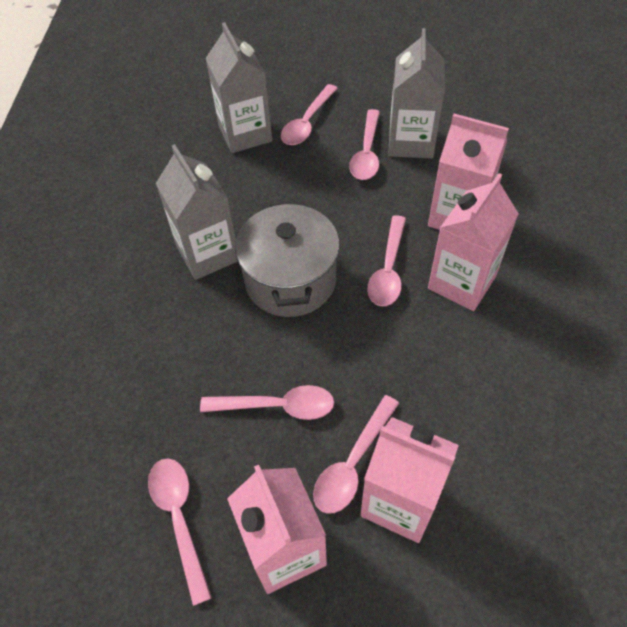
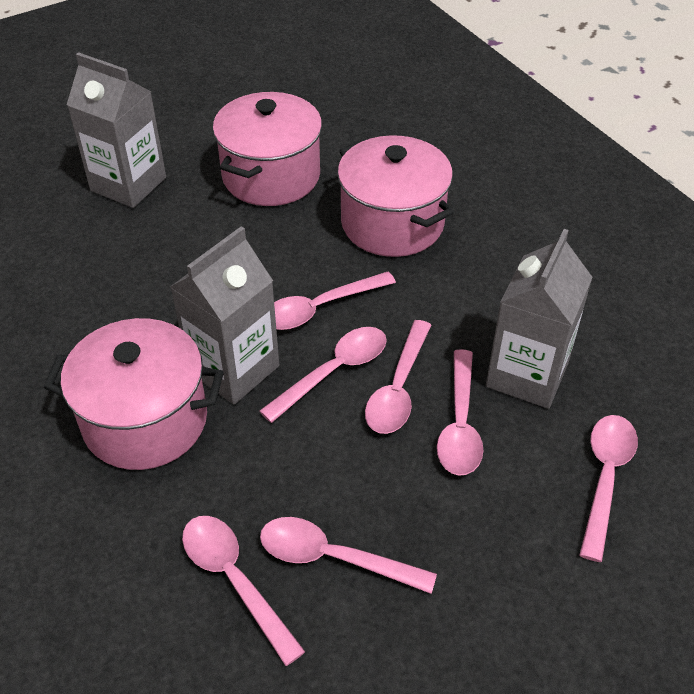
grey pot: 1 -> 0
pink carton: 4 -> 0
pink pot: 0 -> 3
pink spoon: 6 -> 7

